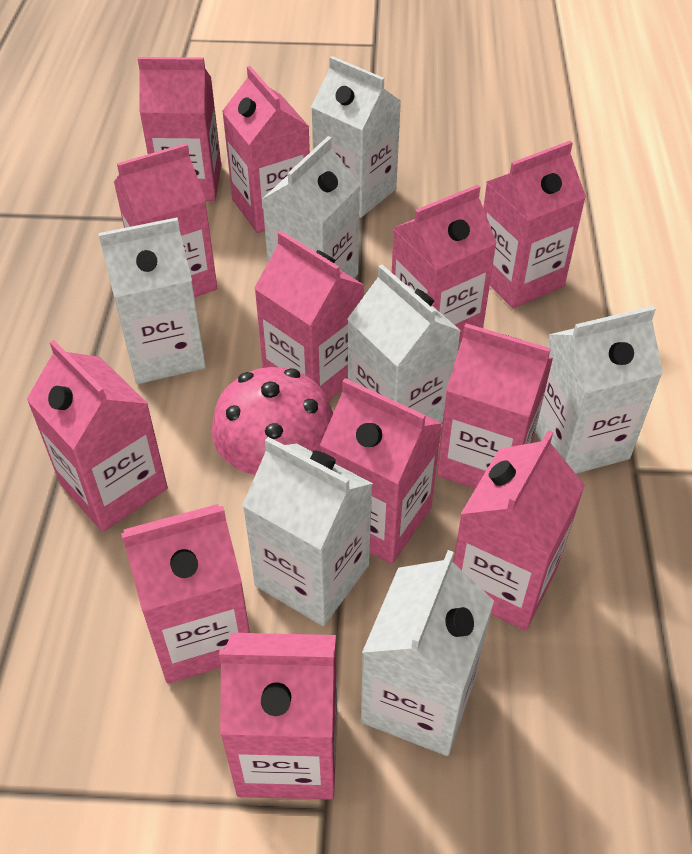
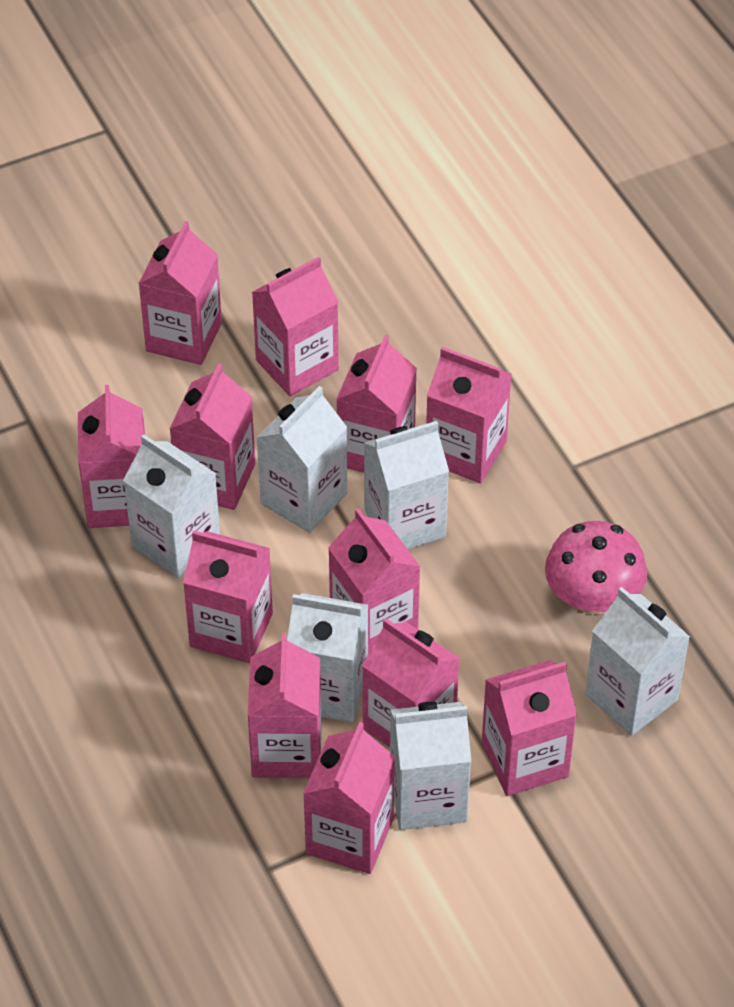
white carton: 7 -> 6

